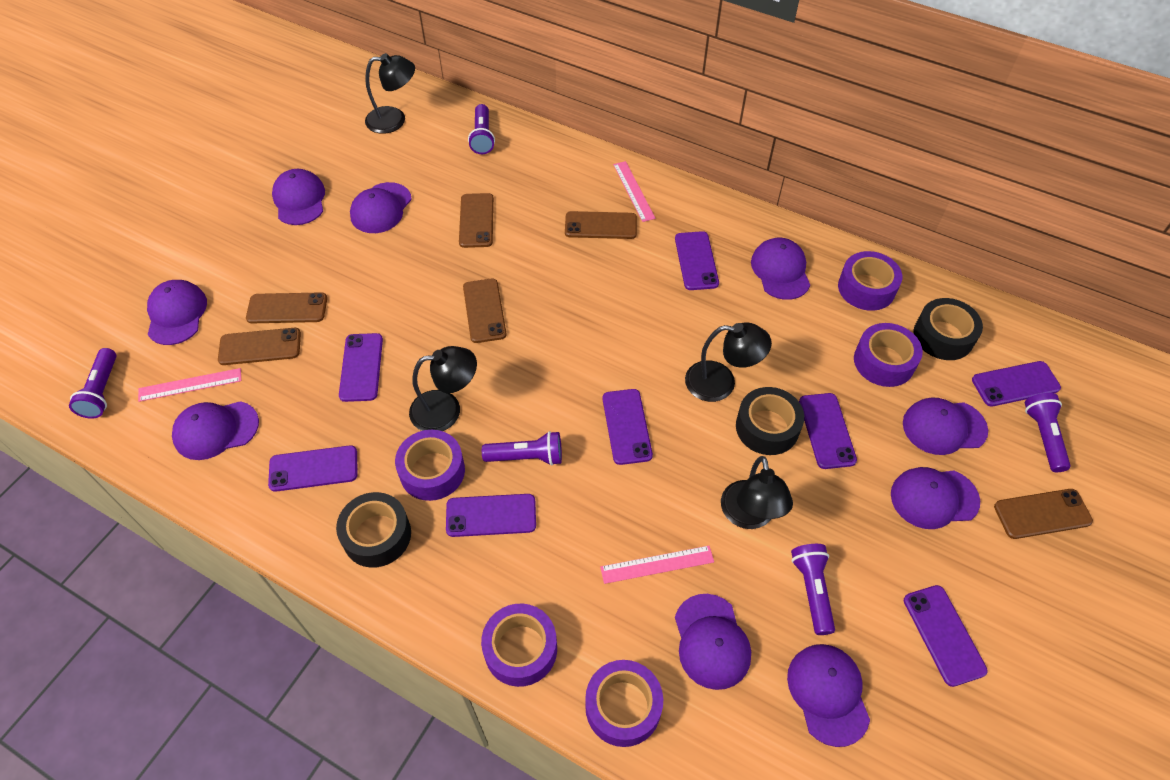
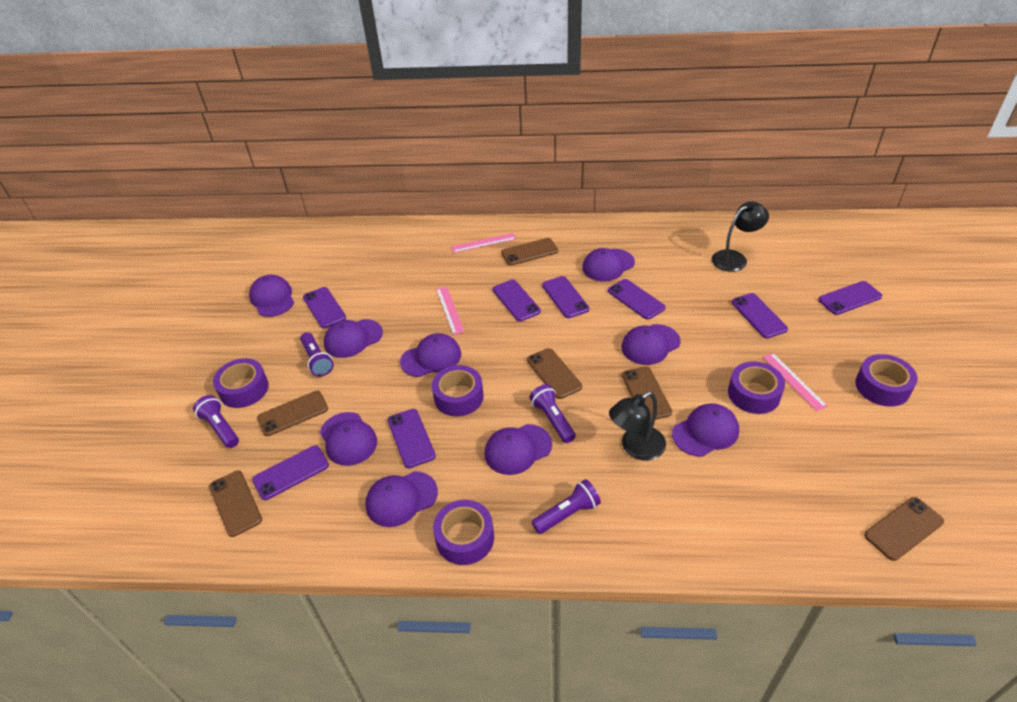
black lamp: 4 -> 2
black tape: 3 -> 0
purple flashlight: 5 -> 4

